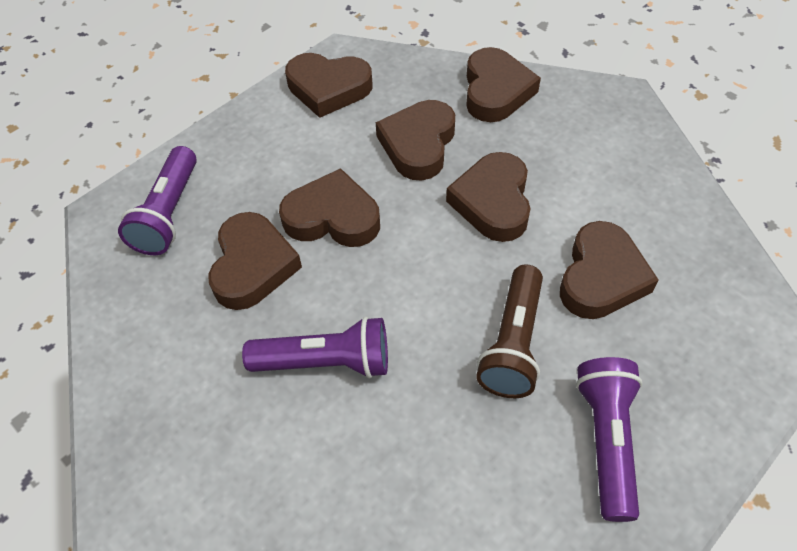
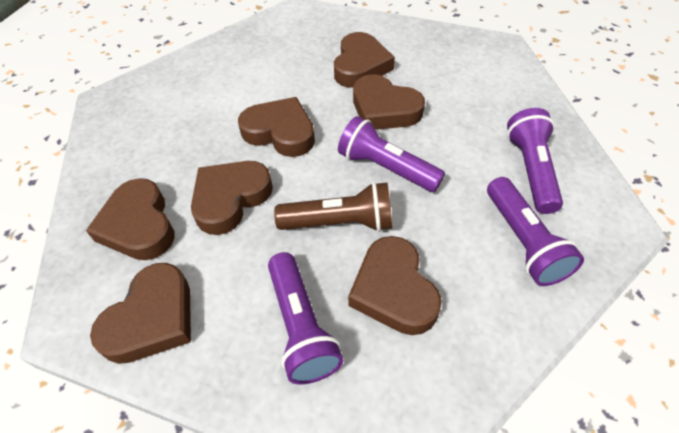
purple flashlight: 3 -> 4

